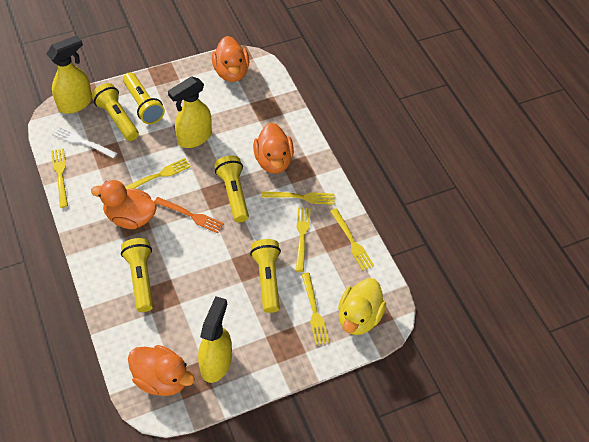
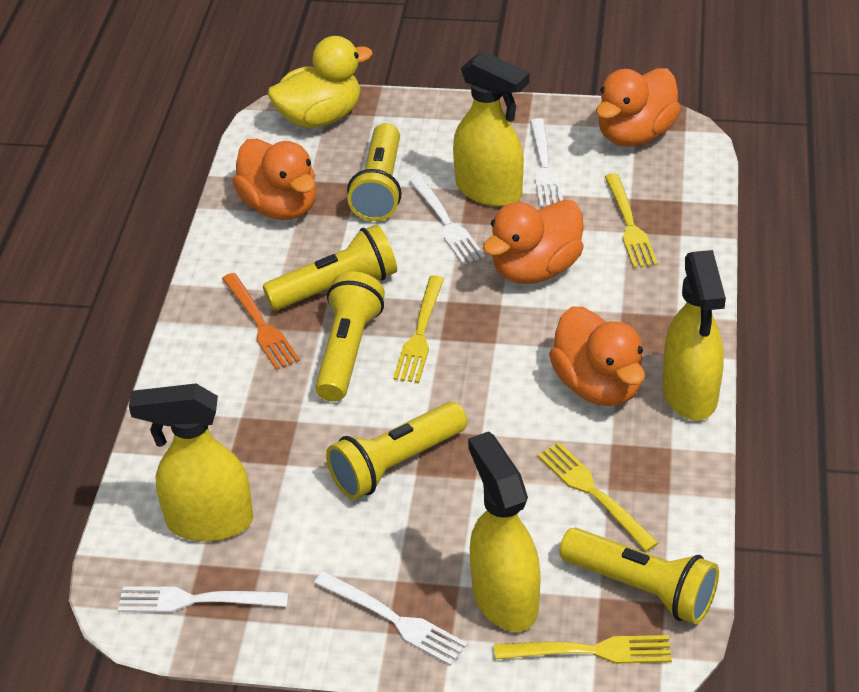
white fork: 1 -> 4
yellow fork: 6 -> 4
yellow spray bottle: 3 -> 4

